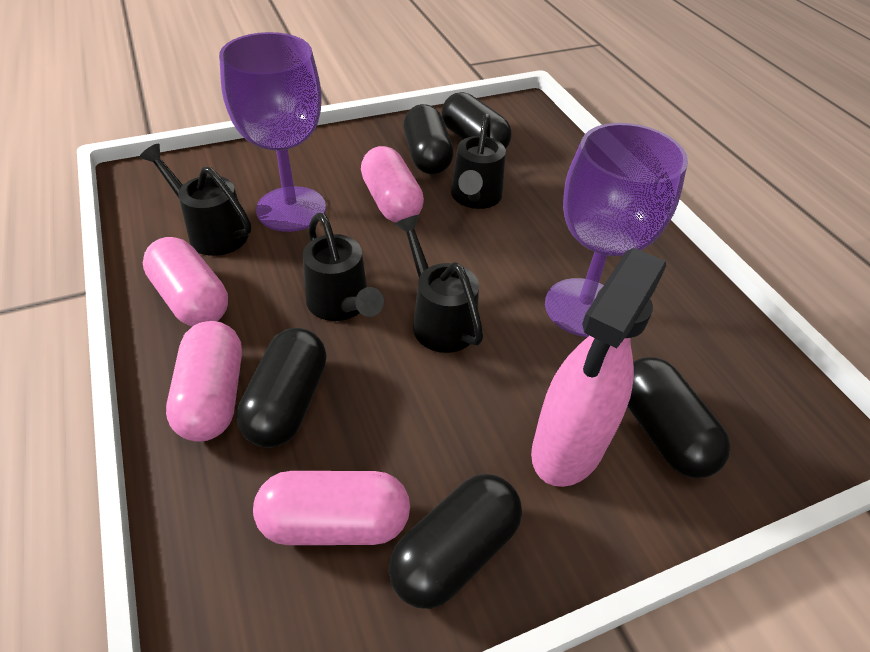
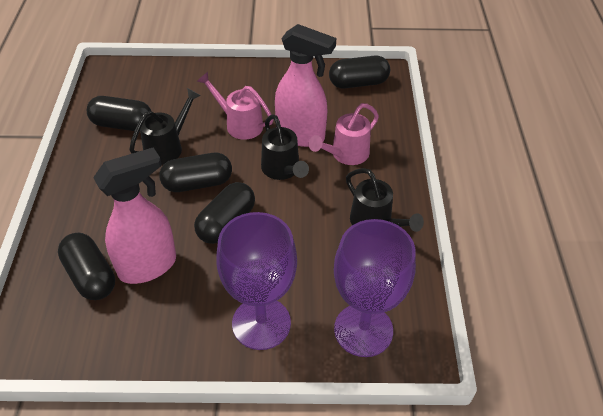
black watering can: 4 -> 3
pink capsule: 4 -> 0
pink spray bottle: 1 -> 2
pink watering can: 0 -> 2

